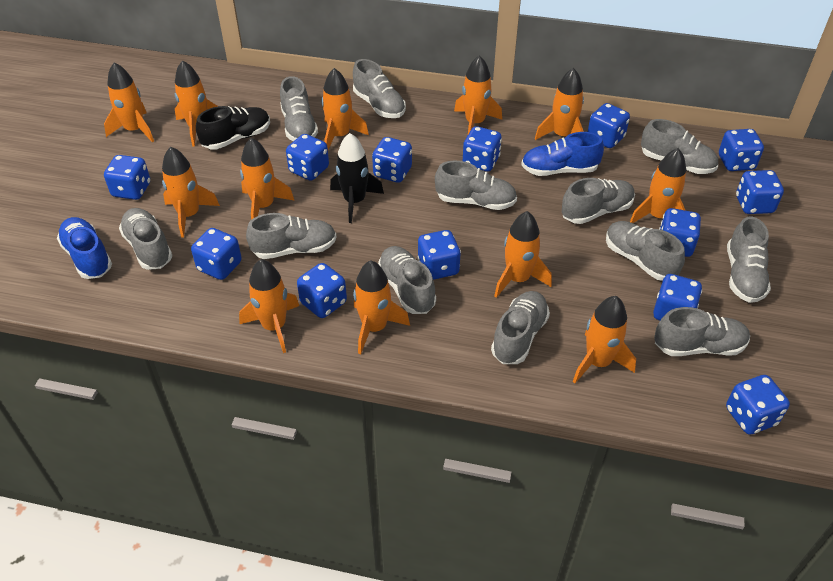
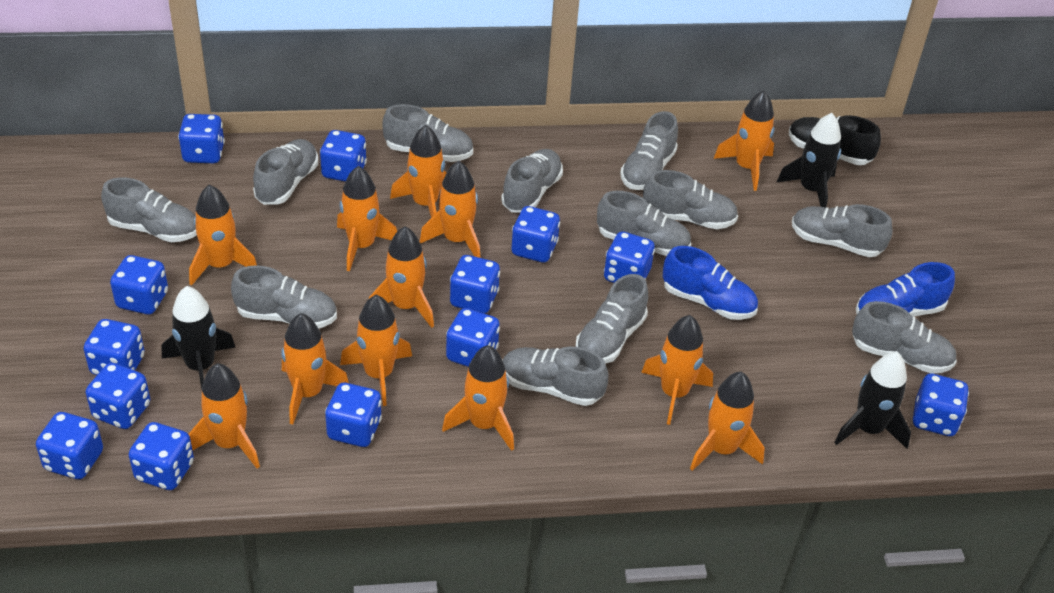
black rocket: 1 -> 3

